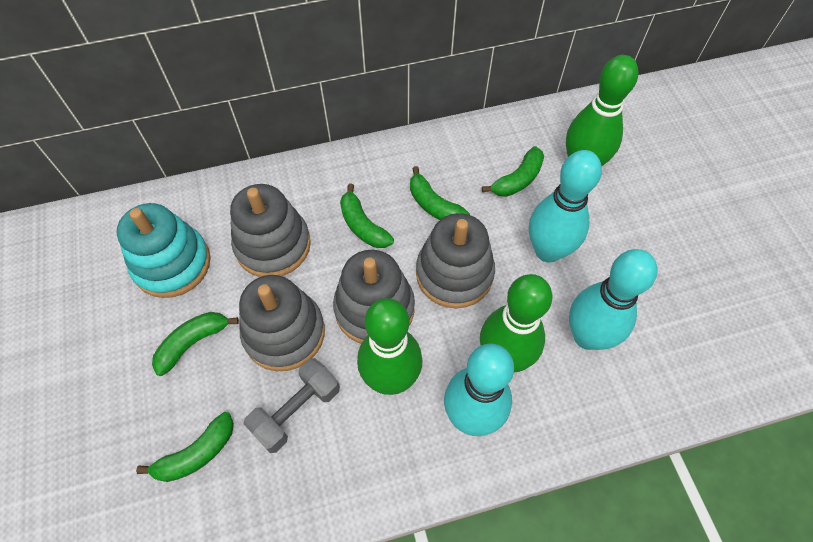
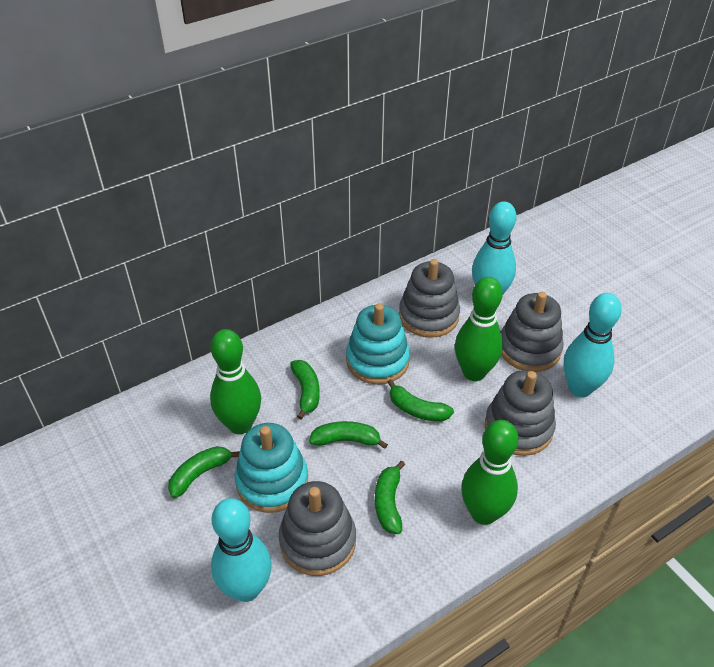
grey dumbbell: 1 -> 0
turquoise stacking toy: 1 -> 2

